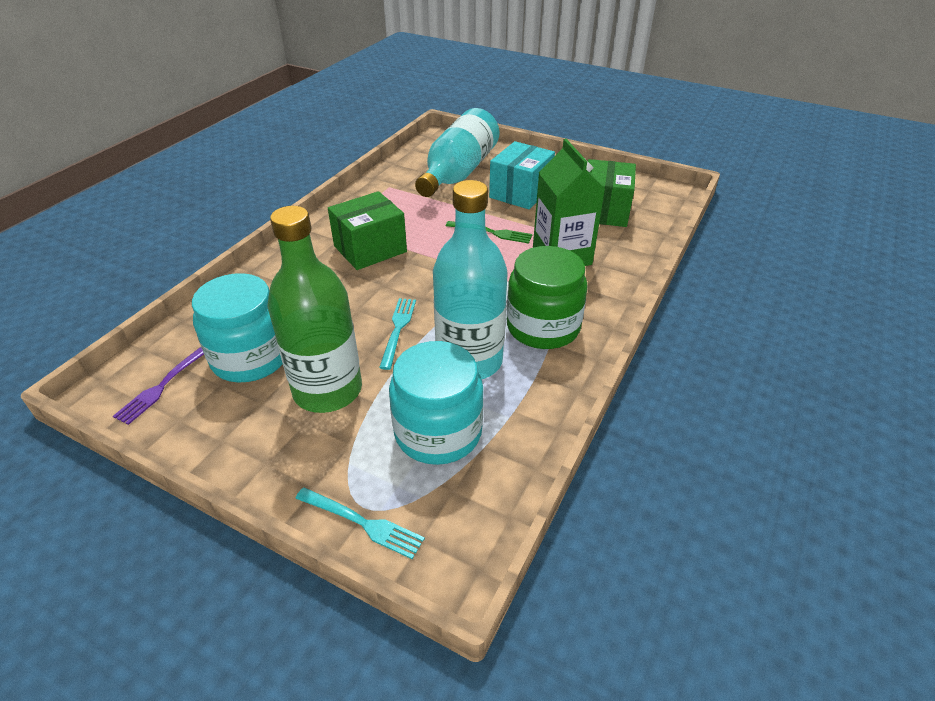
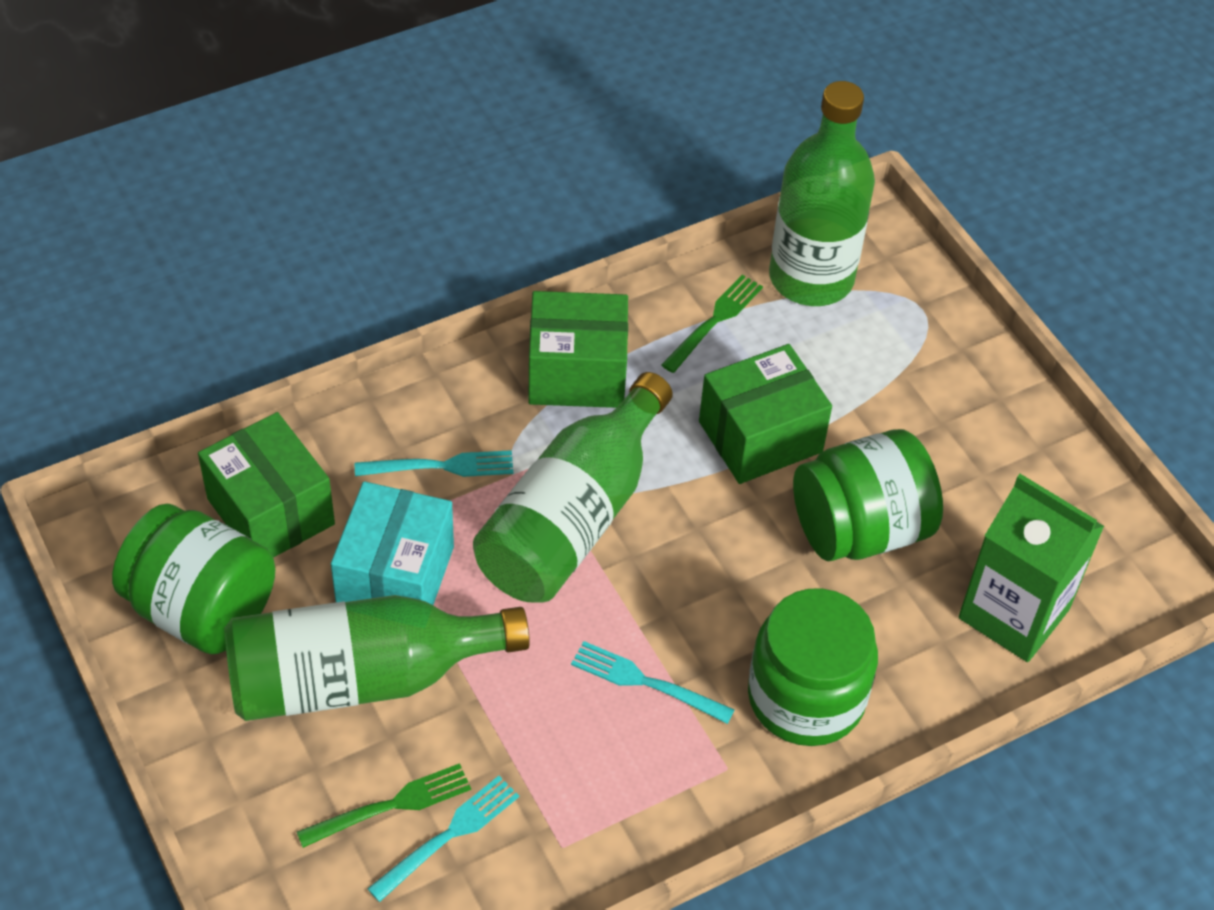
green bottle: 1 -> 3
green box: 2 -> 3
green fork: 1 -> 2
green jar: 1 -> 3
purple fork: 1 -> 0
turquoise bottle: 2 -> 0
turquoise fork: 2 -> 3
turquoise jar: 2 -> 0

